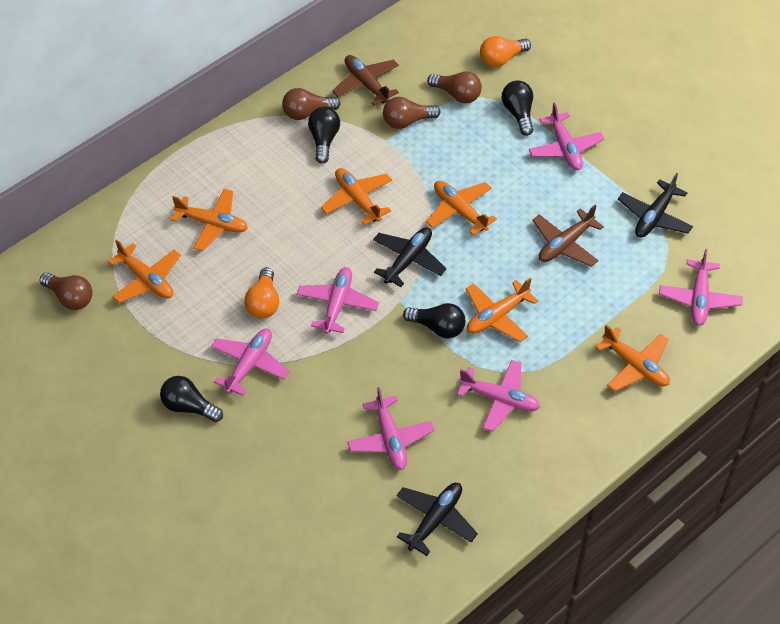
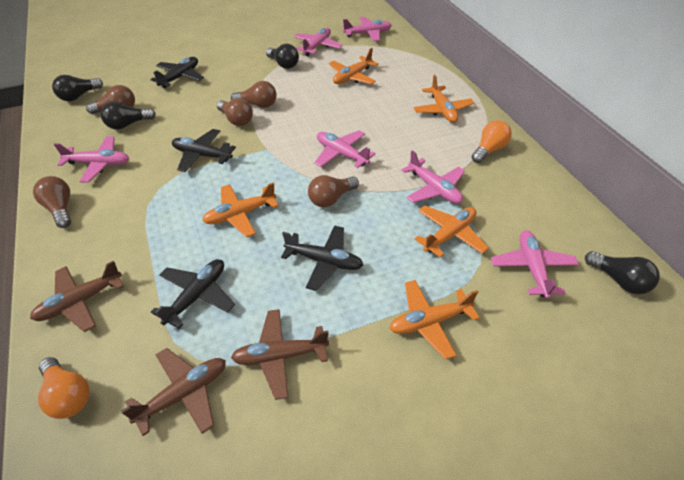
black plane: 3 -> 4
brown light bulb: 4 -> 5
brown plane: 2 -> 3
orange plane: 6 -> 5

